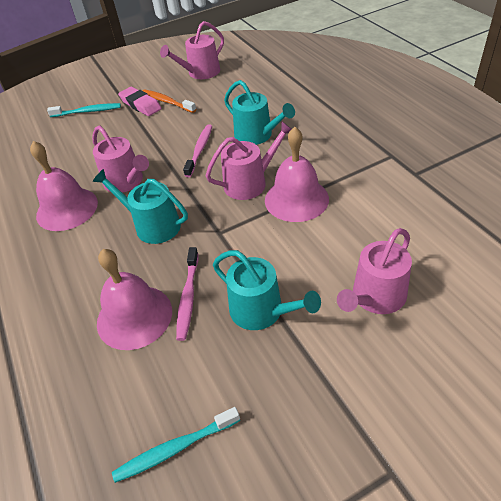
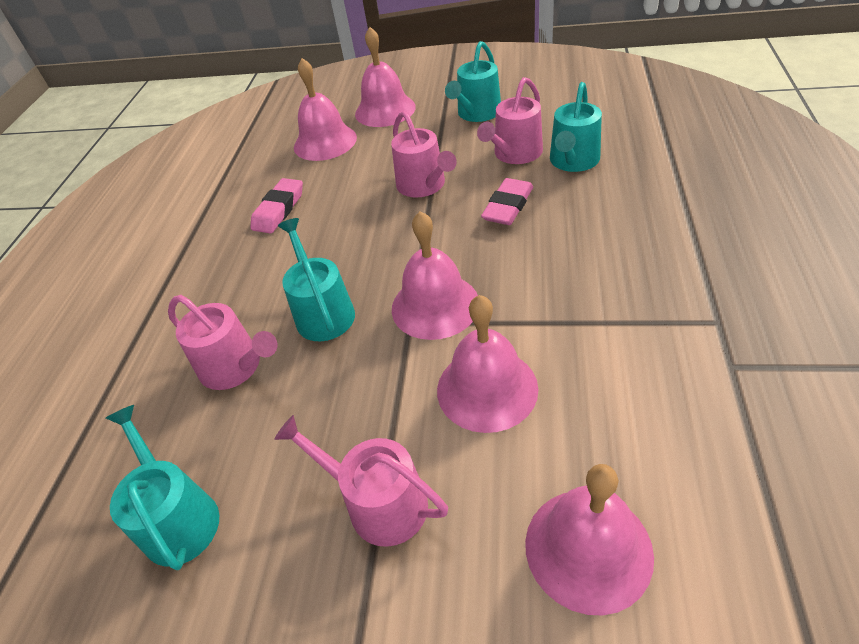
orange toothbrush: 1 -> 0
pink bell: 3 -> 5
pink eraser: 1 -> 2
pink toothbrush: 2 -> 0
turquoise toothbrush: 2 -> 0
turquoise watering can: 3 -> 4

